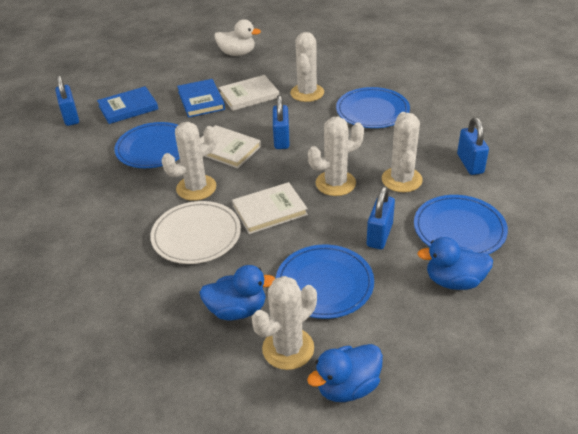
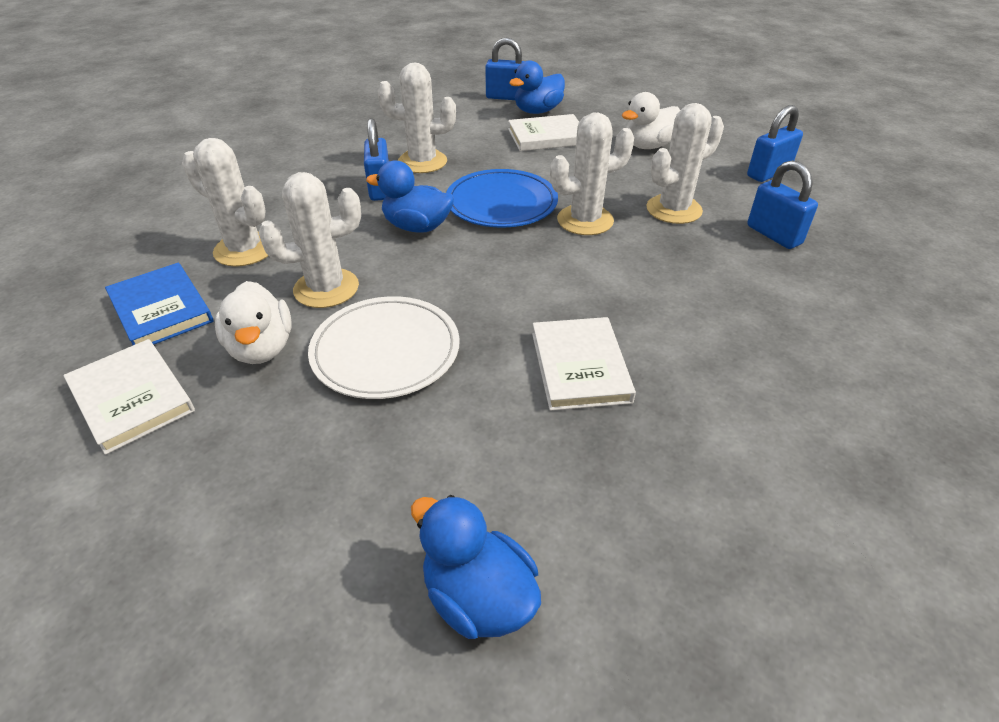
blue book: 2 -> 1
blue plate: 4 -> 1
white duck: 1 -> 2

